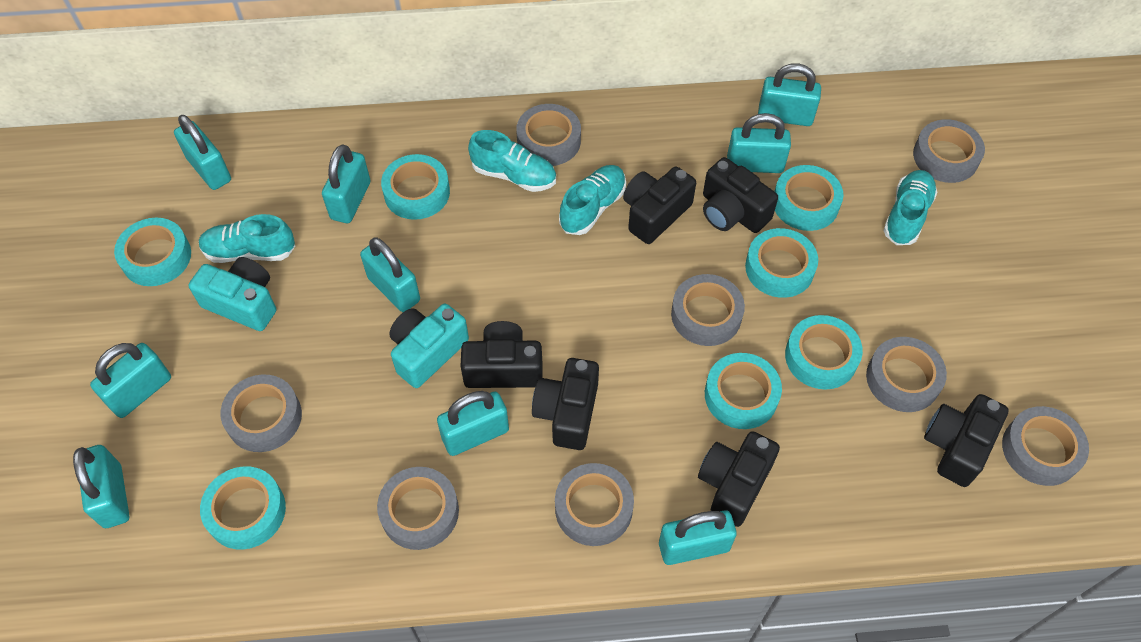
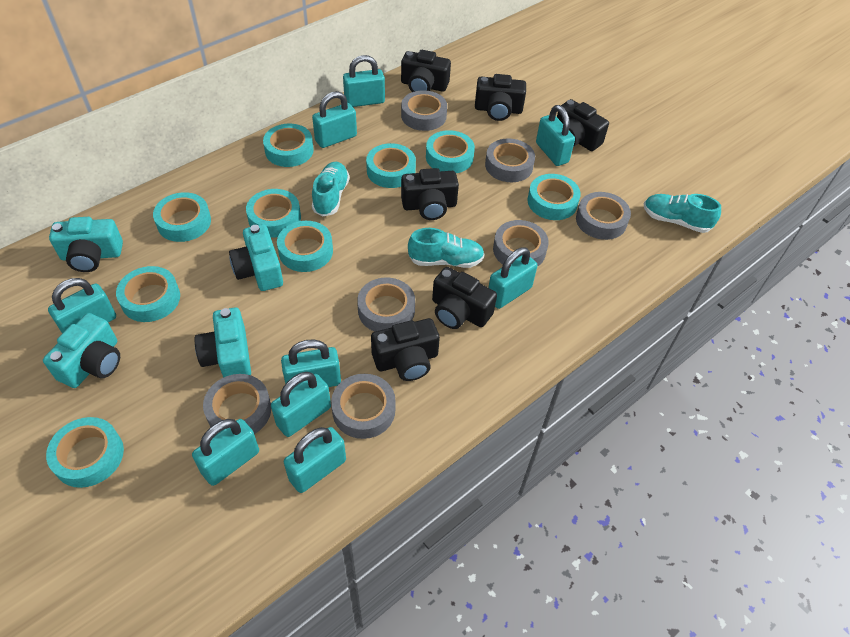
grey tape: 8 -> 7
turquoise camera: 2 -> 4
turquoise shoe: 4 -> 3
turquoise tape: 7 -> 9

